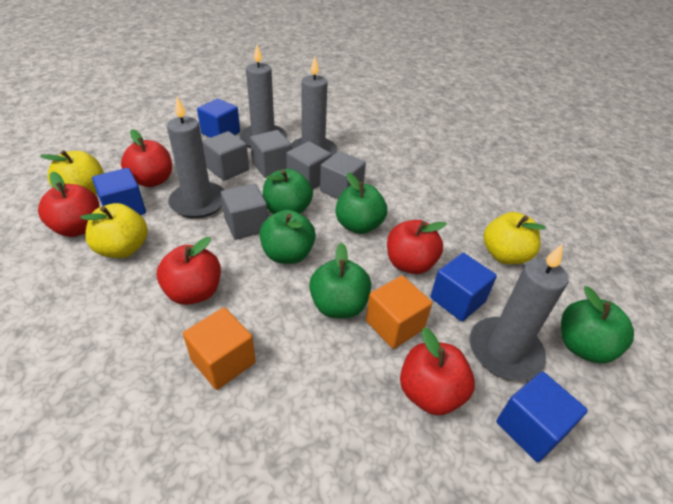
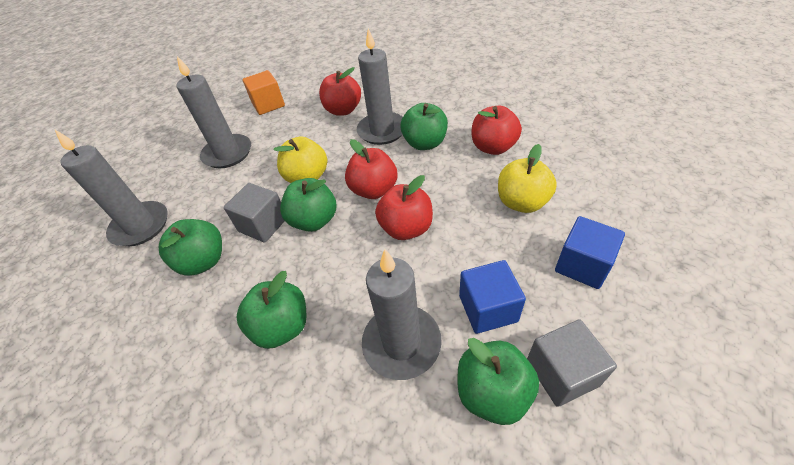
blue cube: 4 -> 2
grey cube: 5 -> 2
orange cube: 2 -> 1
red apple: 5 -> 4
yellow apple: 3 -> 2

